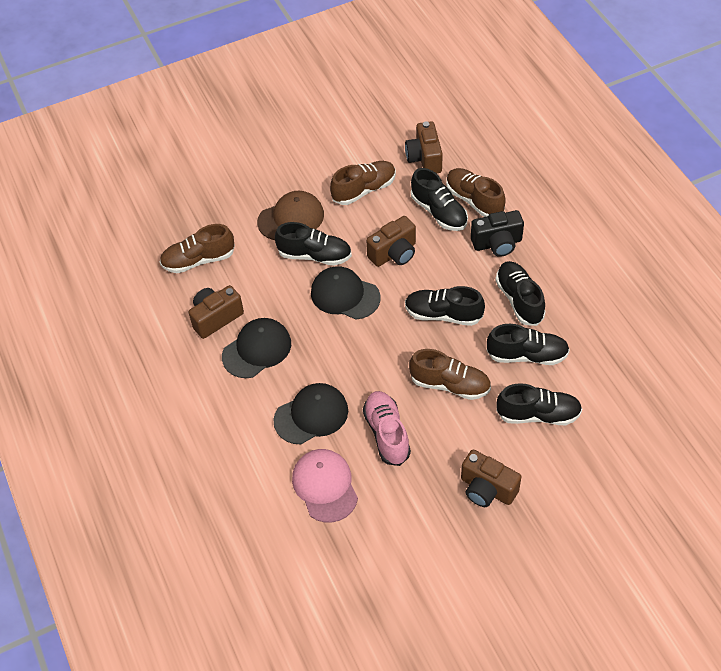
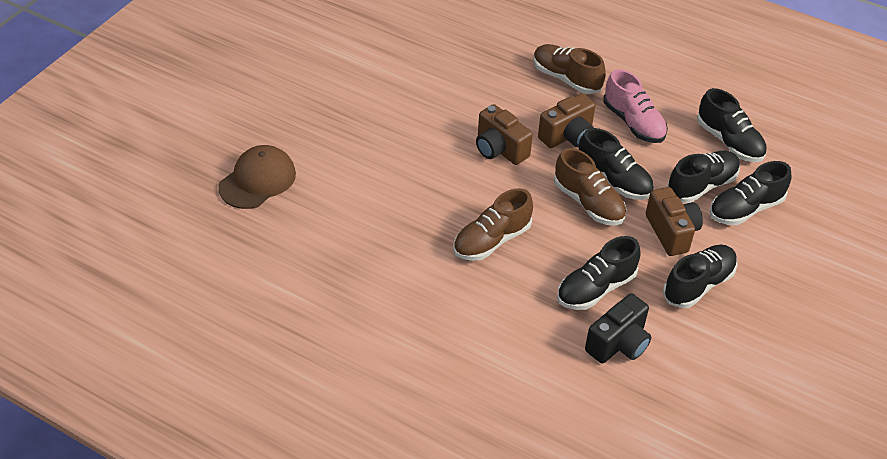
black cap: 3 -> 0
brown camera: 4 -> 3
brown shoe: 4 -> 3
pink cap: 1 -> 0

